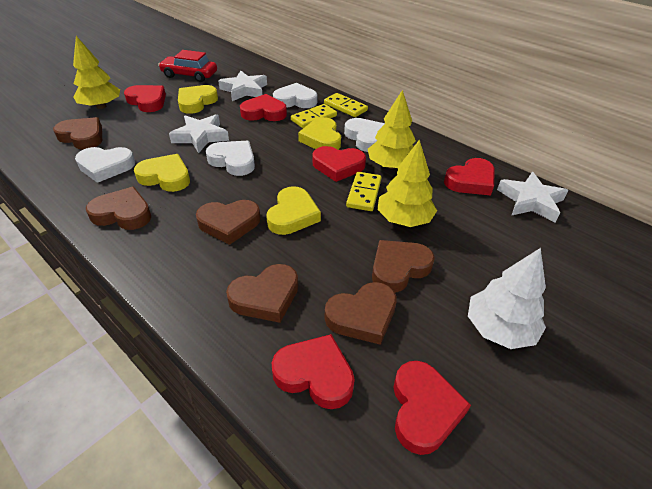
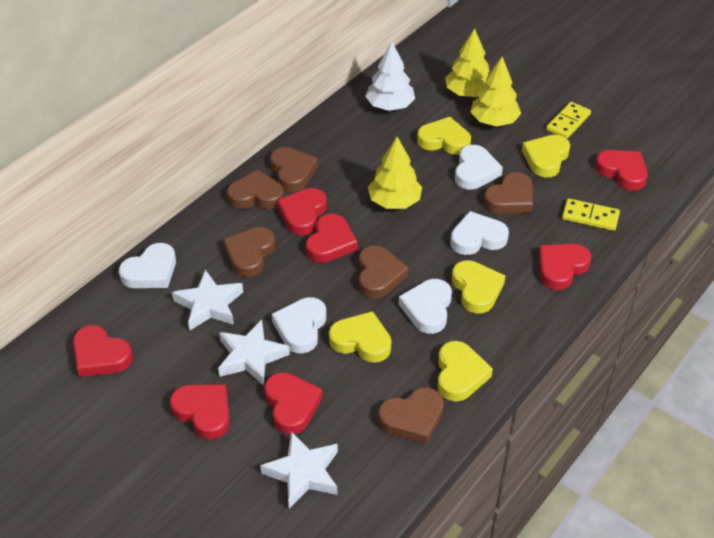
red car: 1 -> 0
red heart: 6 -> 7
white heart: 4 -> 5
yellow domino: 3 -> 2
yellow heart: 4 -> 5

